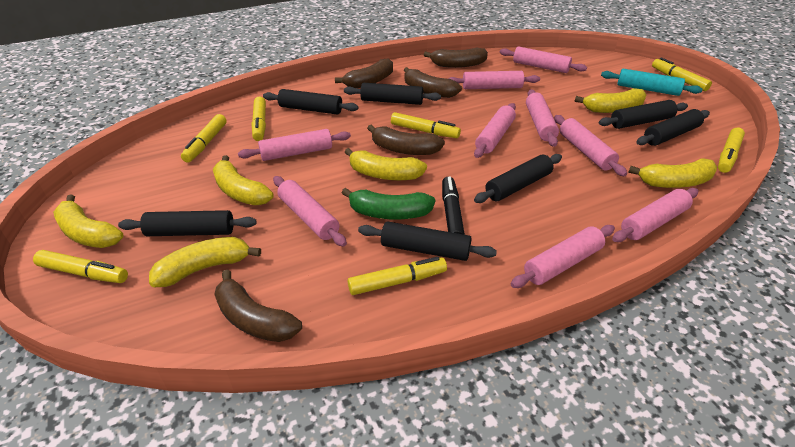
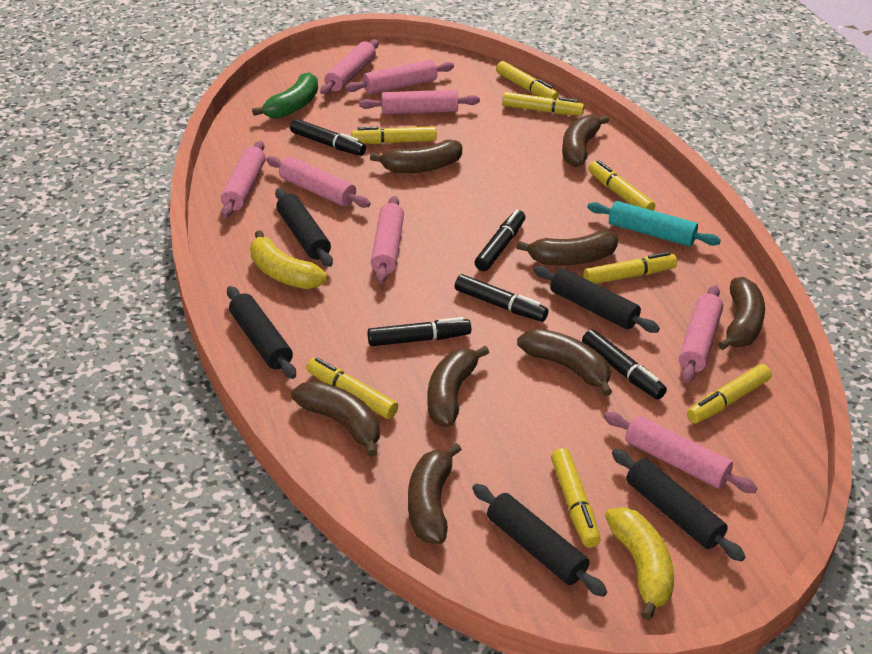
black marker: 1 -> 5
black rolling pin: 7 -> 5
brown banana: 5 -> 8
pink rolling pin: 9 -> 8
yellow banana: 6 -> 2
yellow marker: 7 -> 8

